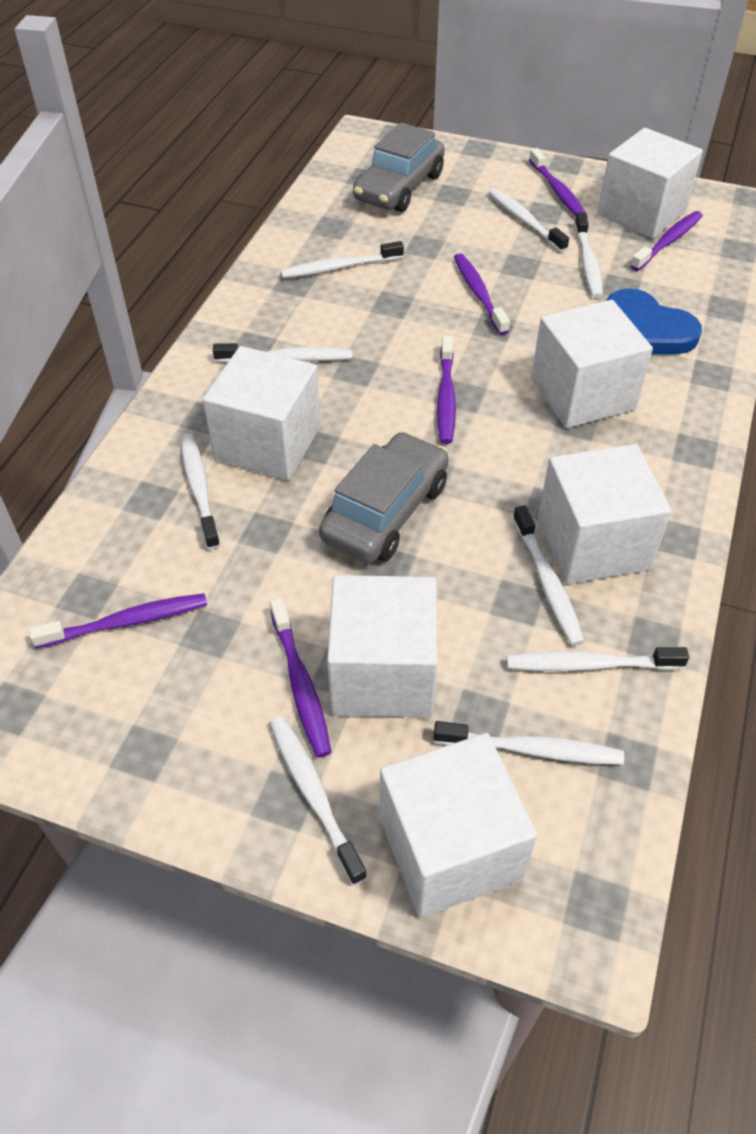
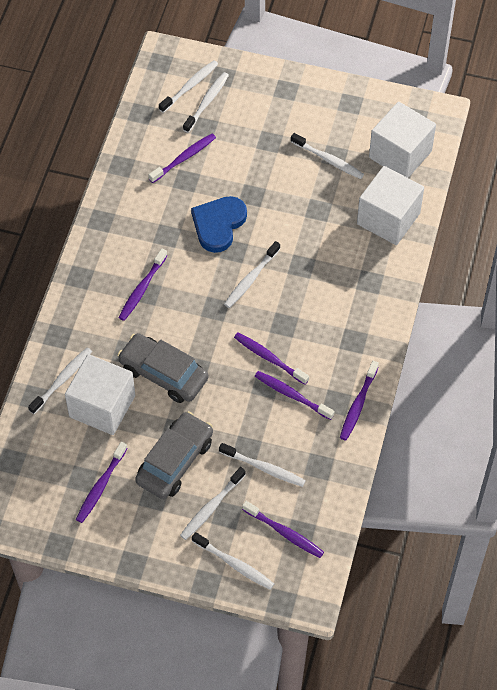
purple toothbrush: 6 -> 7
white cube: 6 -> 3
white toothbrush: 9 -> 8

